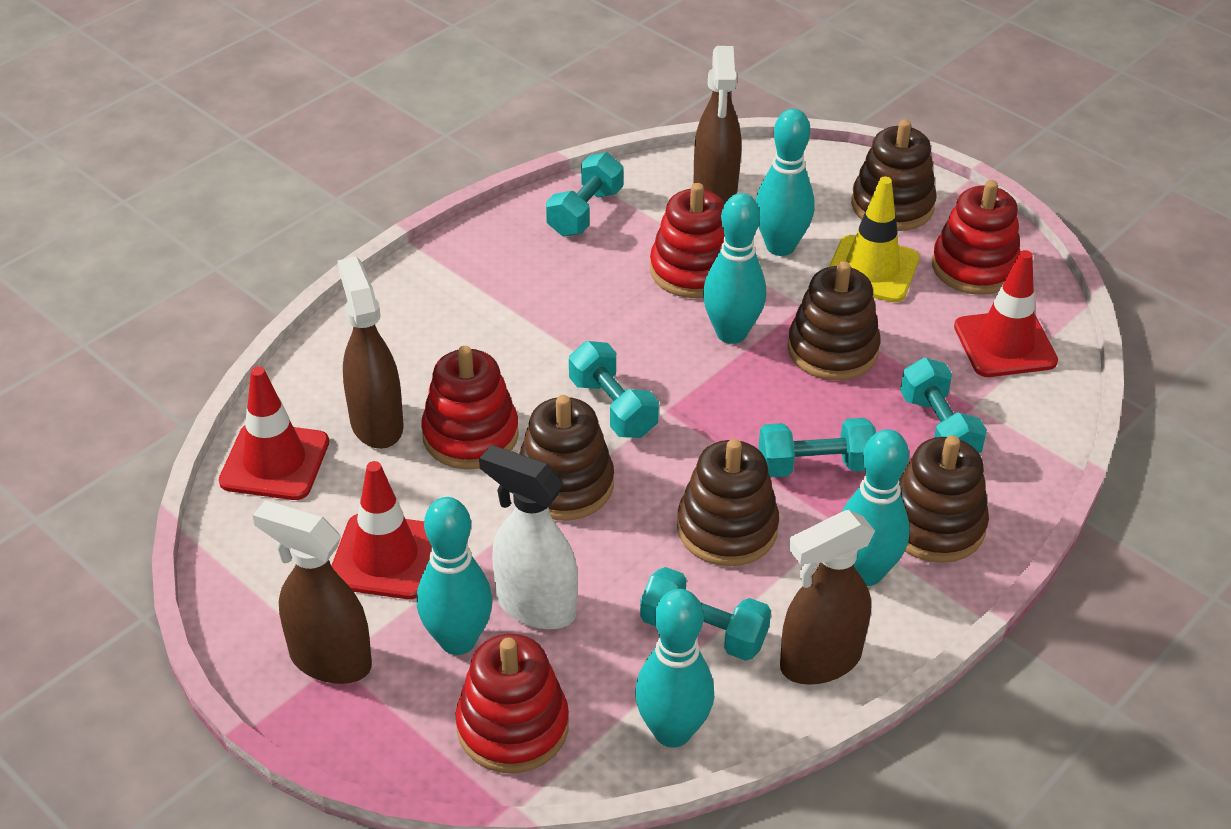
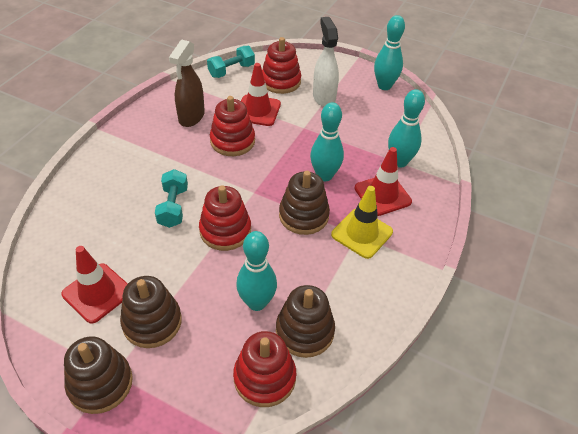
brown spray bottle: 4 -> 1
brown stacking toy: 5 -> 4
turquoise bowling pin: 5 -> 4
turquoise dumbbell: 5 -> 2

